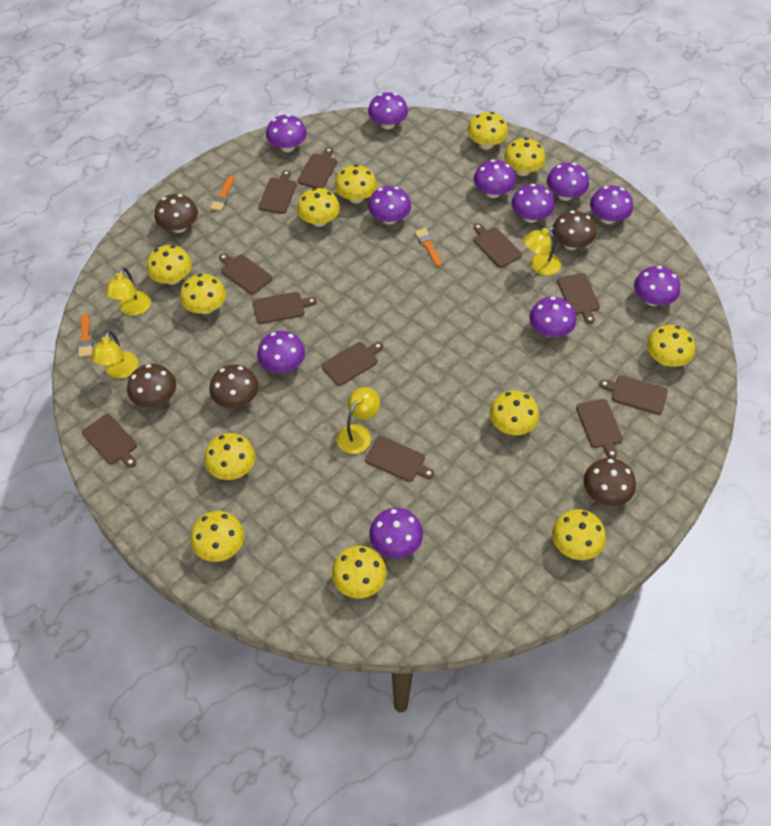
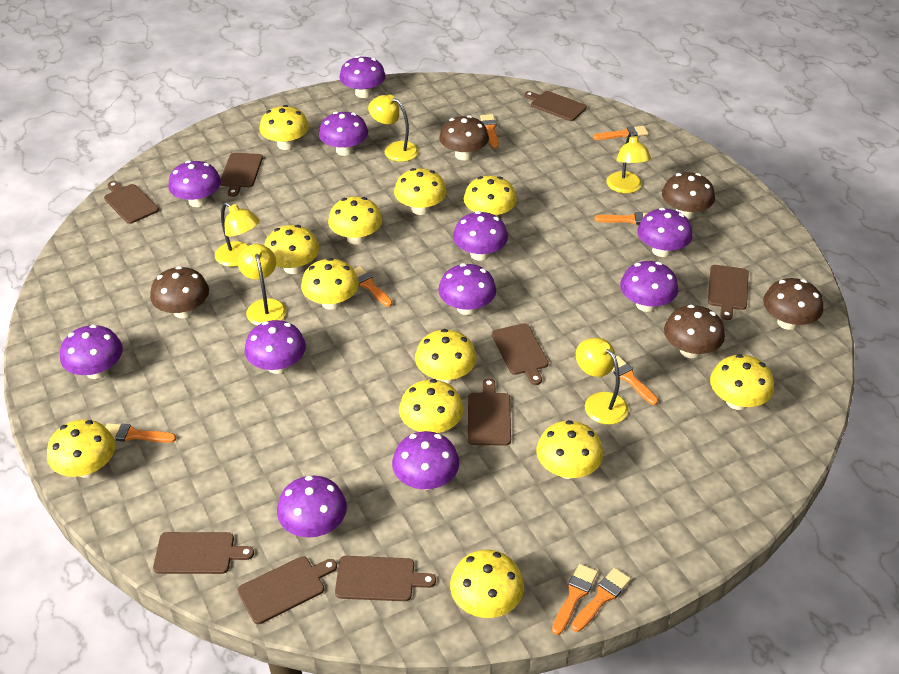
brown cutting board: 11 -> 9
orange brush: 3 -> 8
yellow lamp: 4 -> 5

